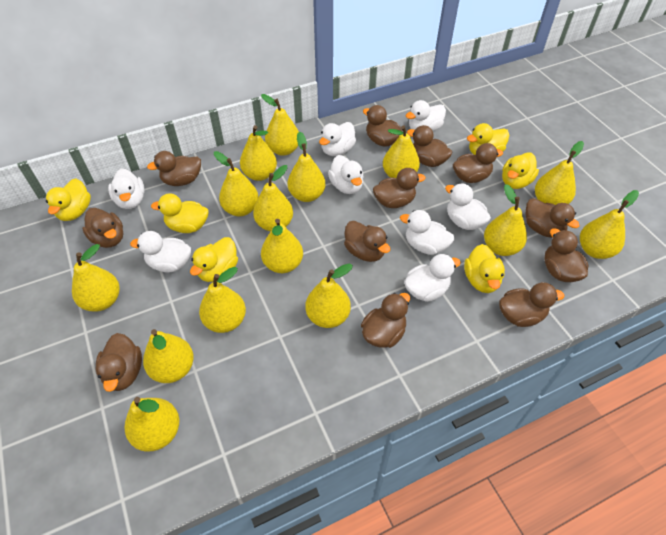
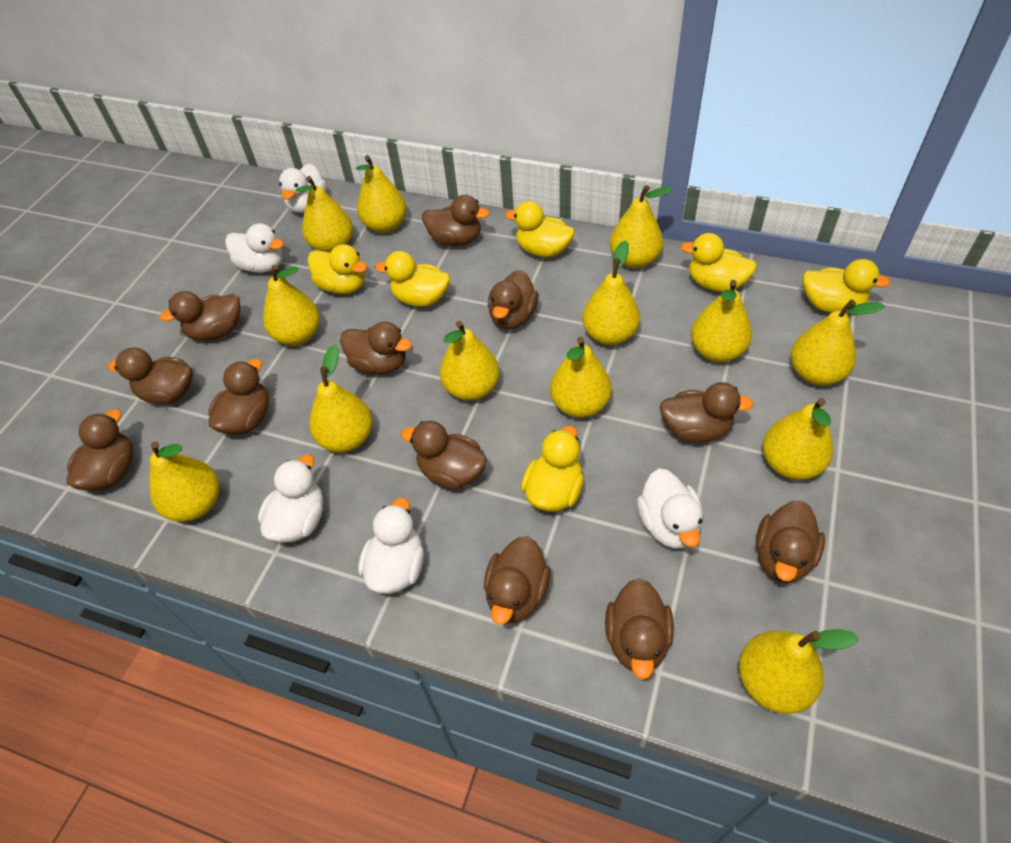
white duck: 8 -> 5
yellow pear: 15 -> 13

